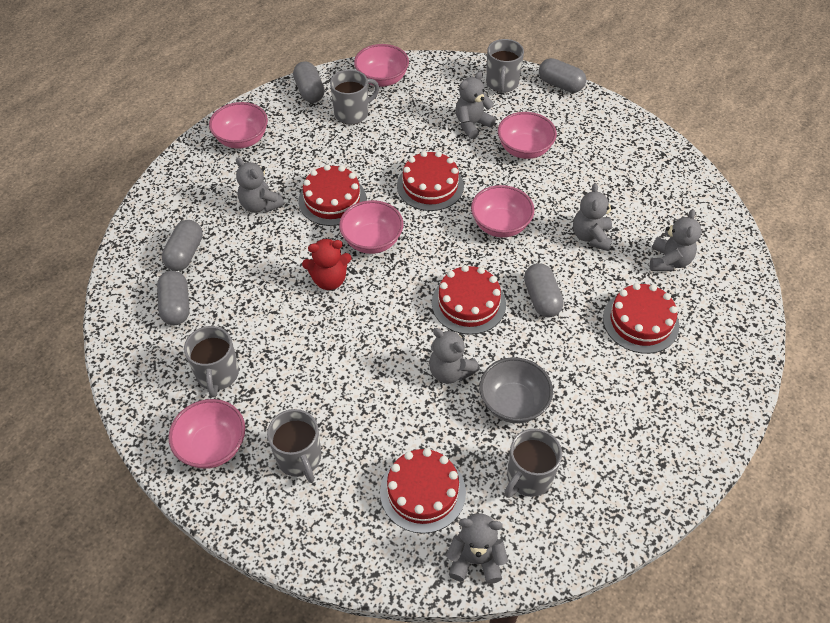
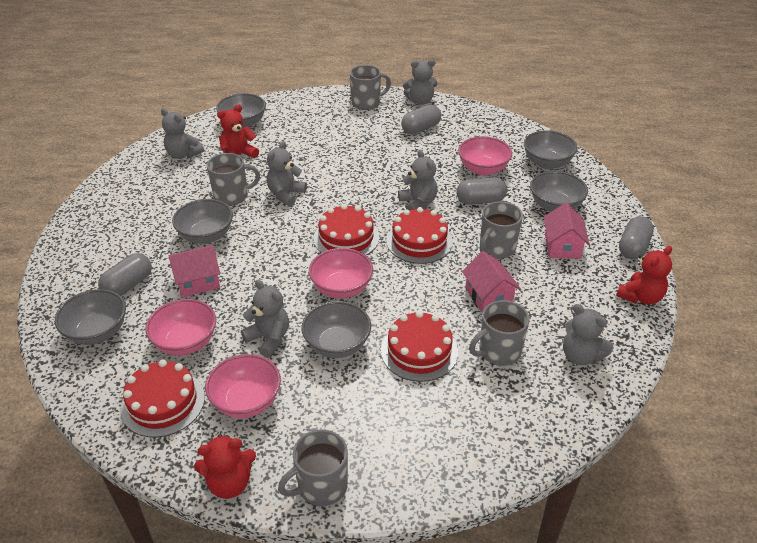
grey bowl: 1 -> 6
grey capsule: 5 -> 4
pink bowl: 6 -> 4
pink house: 0 -> 3
red cake: 5 -> 4
red teddy bear: 1 -> 3

